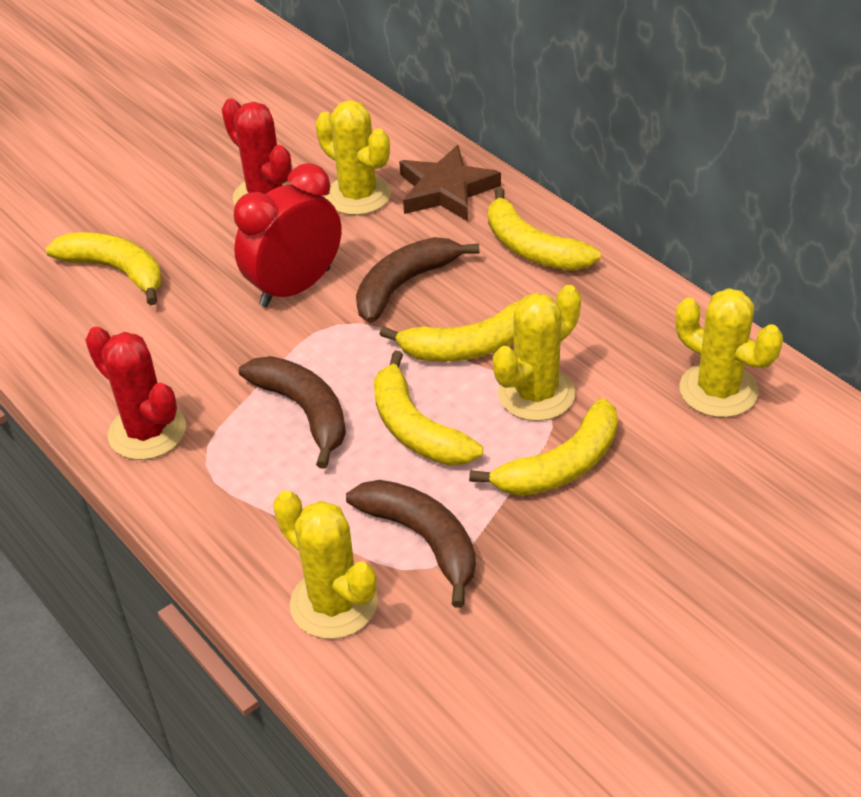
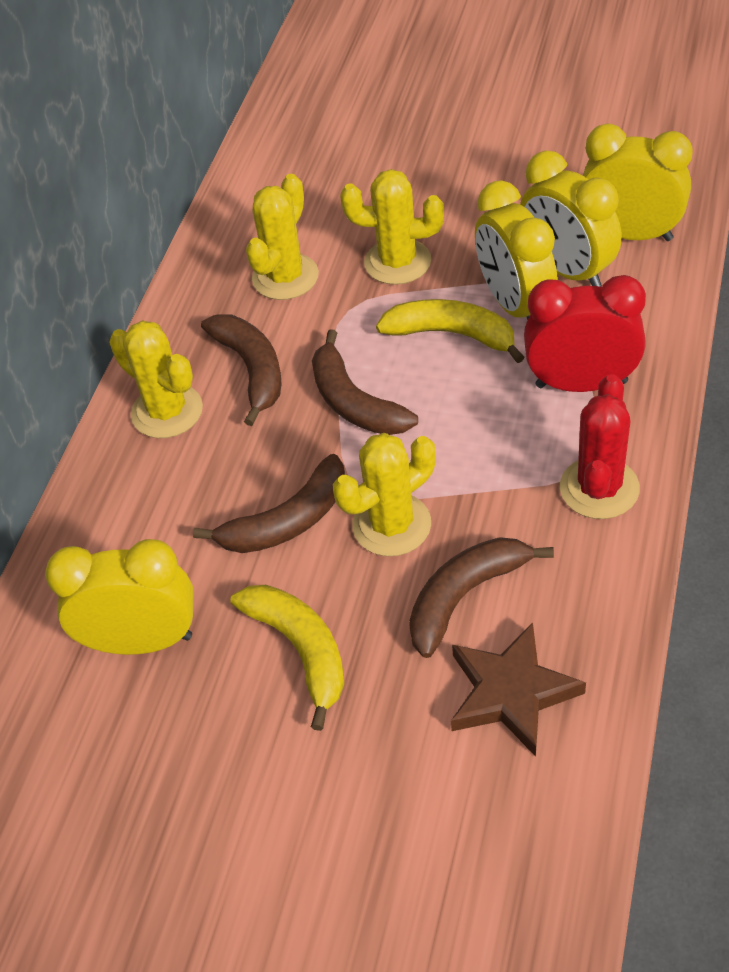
brown banana: 3 -> 4
red cactus: 2 -> 1
yellow banana: 5 -> 2
yellow clock: 0 -> 4

